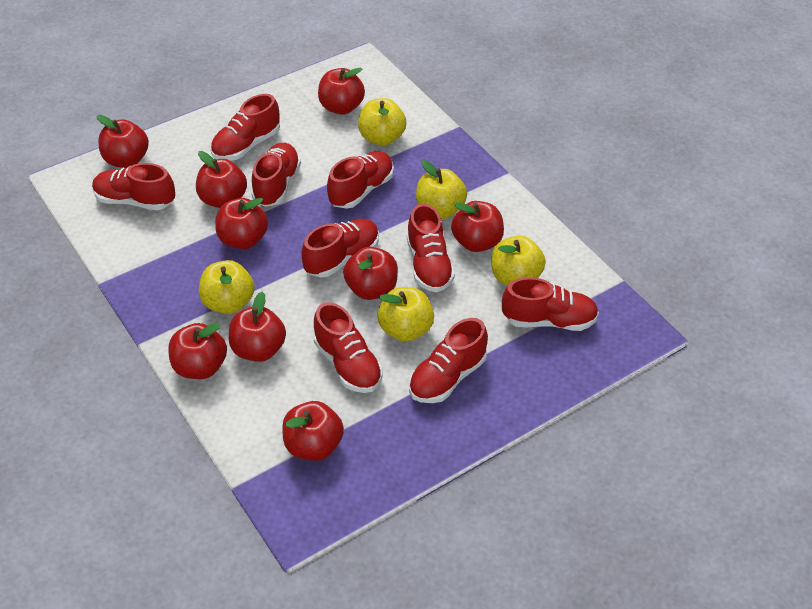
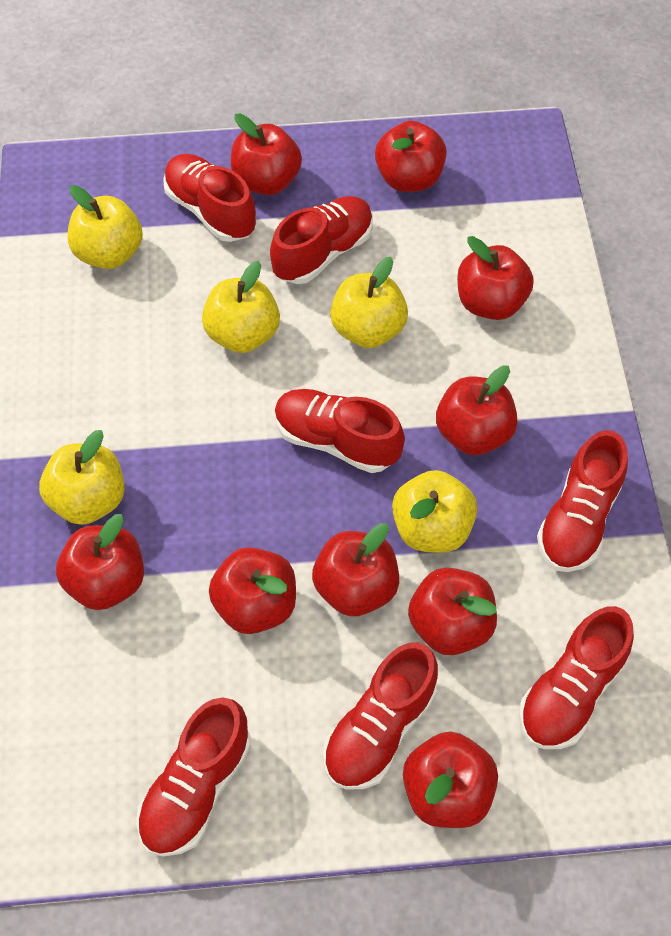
red shoe: 9 -> 7

